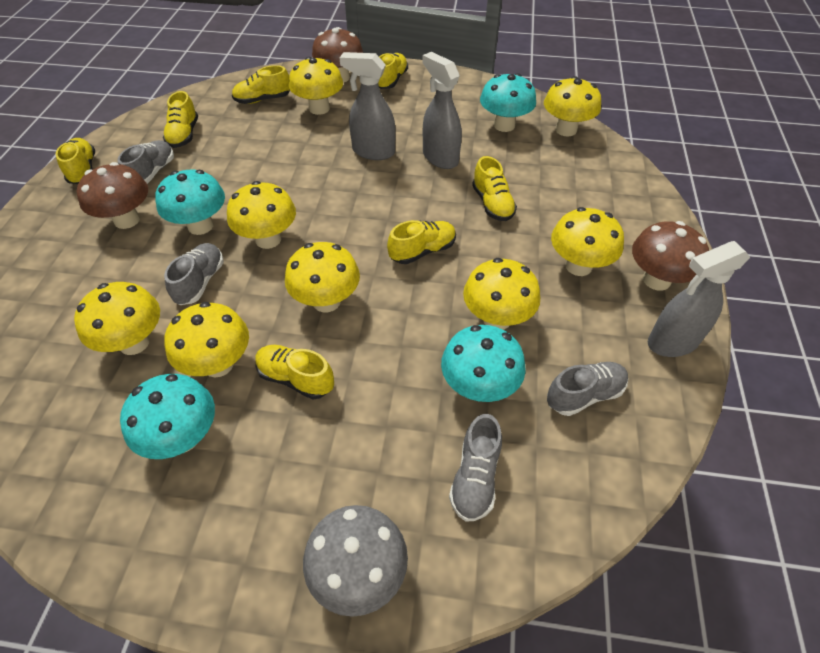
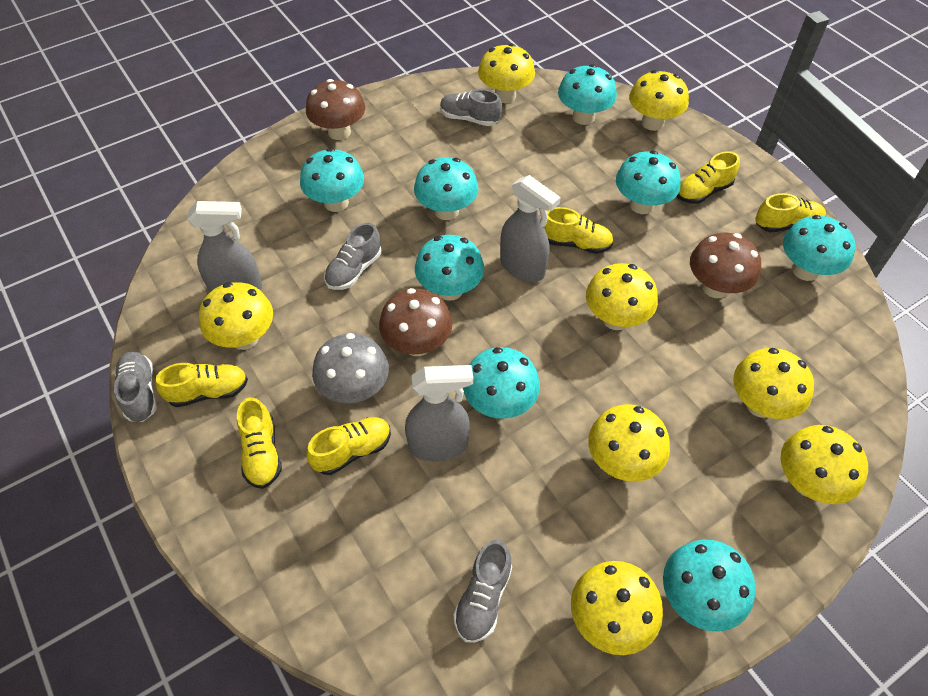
turquoise mushroom: 4 -> 8
yellow shoe: 7 -> 6

